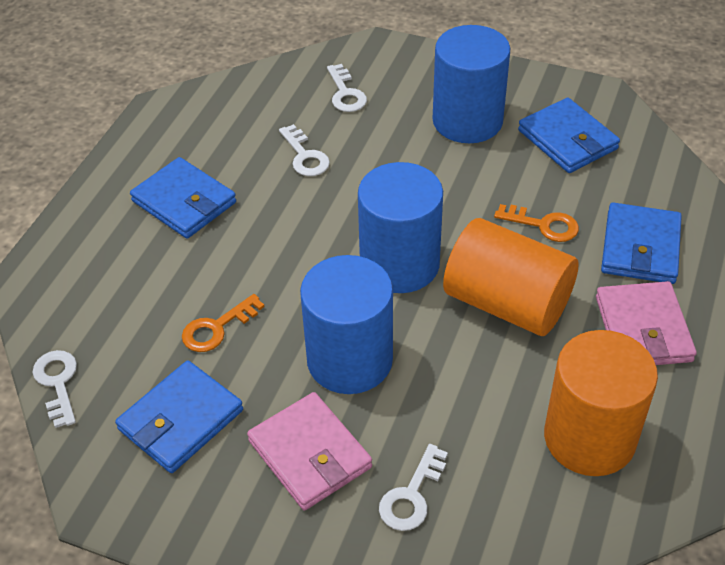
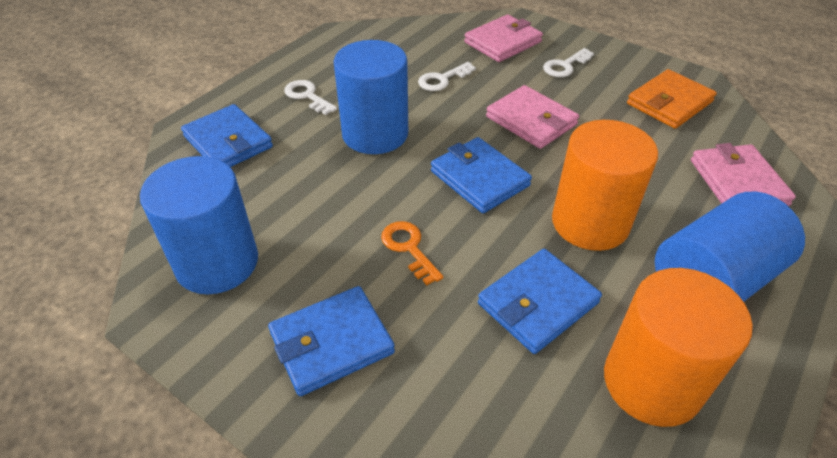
orange key: 2 -> 1
orange wallet: 0 -> 1
pink wallet: 2 -> 3
white key: 4 -> 3

